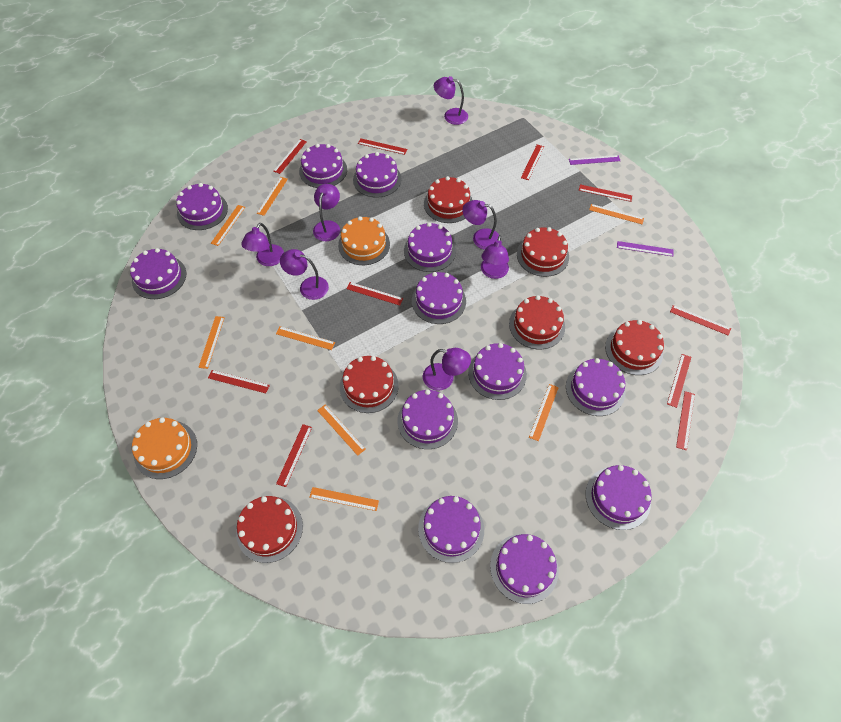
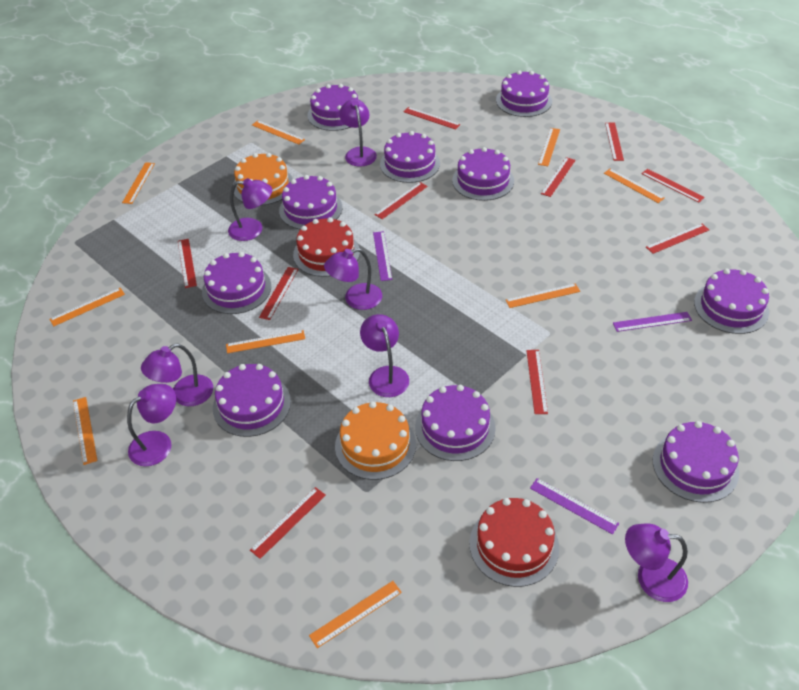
orange ruler: 8 -> 9
purple cake: 12 -> 10
purple ruler: 2 -> 3
red cake: 6 -> 2

